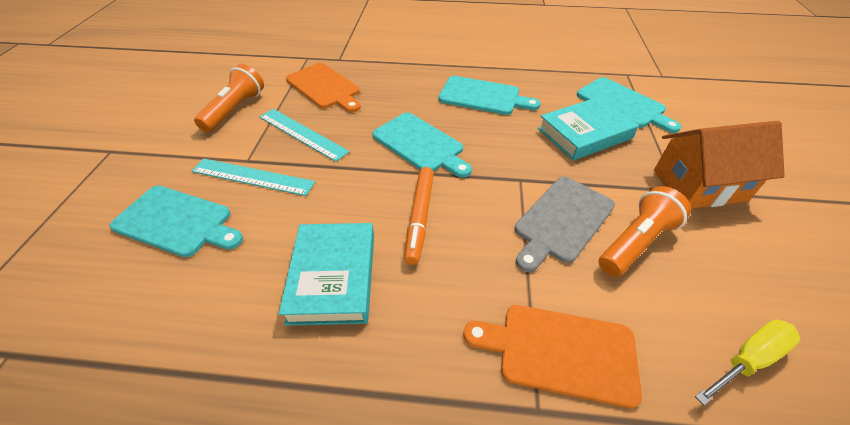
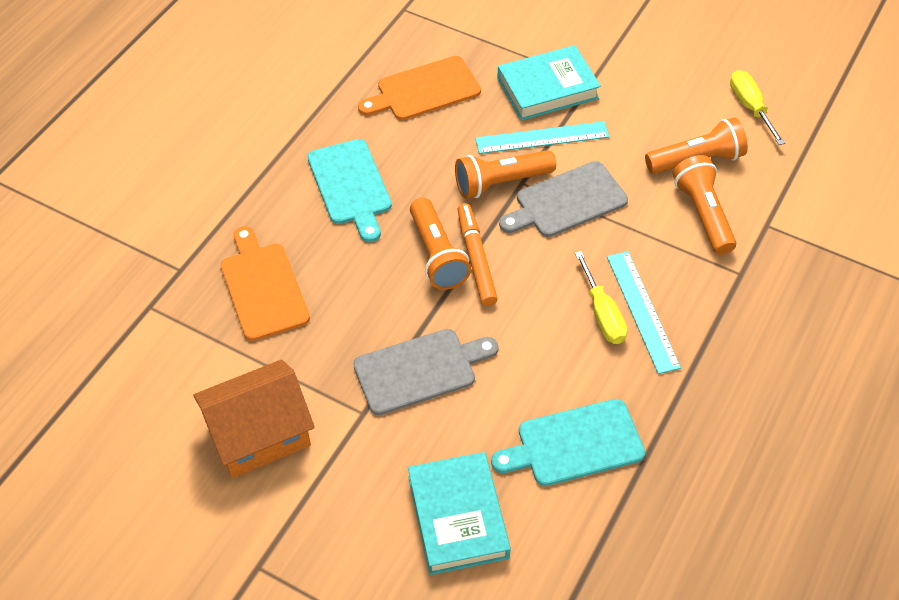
grey cutting board: 1 -> 2
orange flashlight: 2 -> 4
turquoise cutting board: 4 -> 2
yellow screwdriver: 1 -> 2

